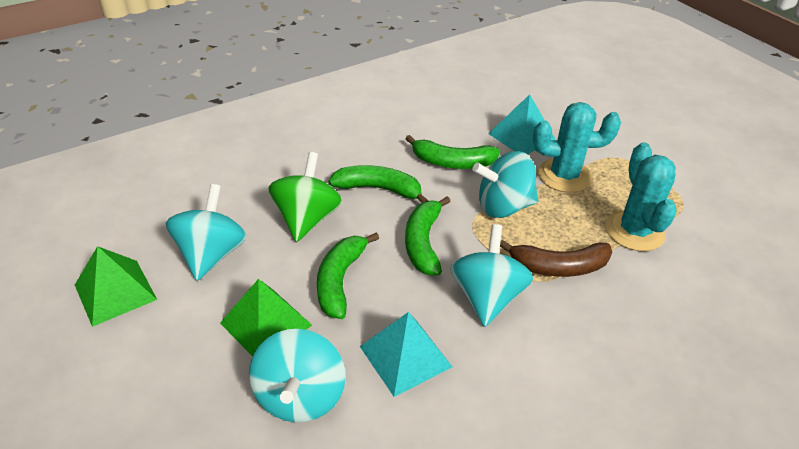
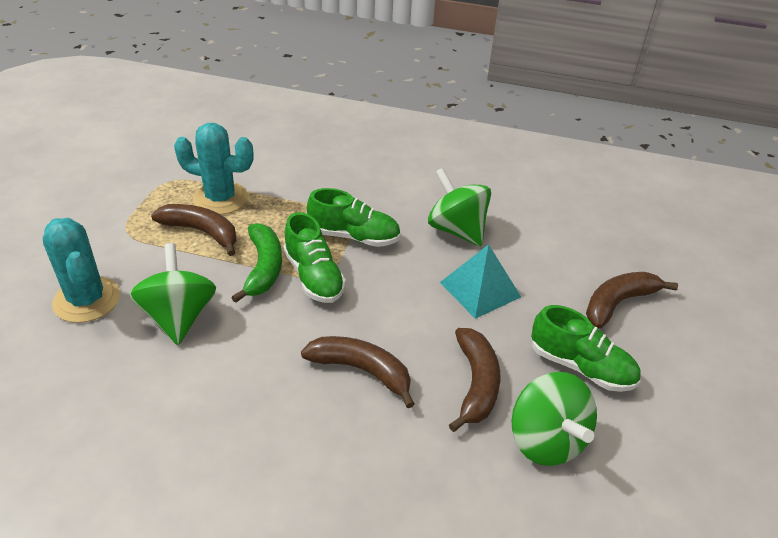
brown banana: 1 -> 4
green banana: 4 -> 1
green pyramid: 2 -> 0
green shoe: 0 -> 3
green spinning top: 1 -> 3
turquoise pyramid: 2 -> 1
turquoise spinning top: 4 -> 0

